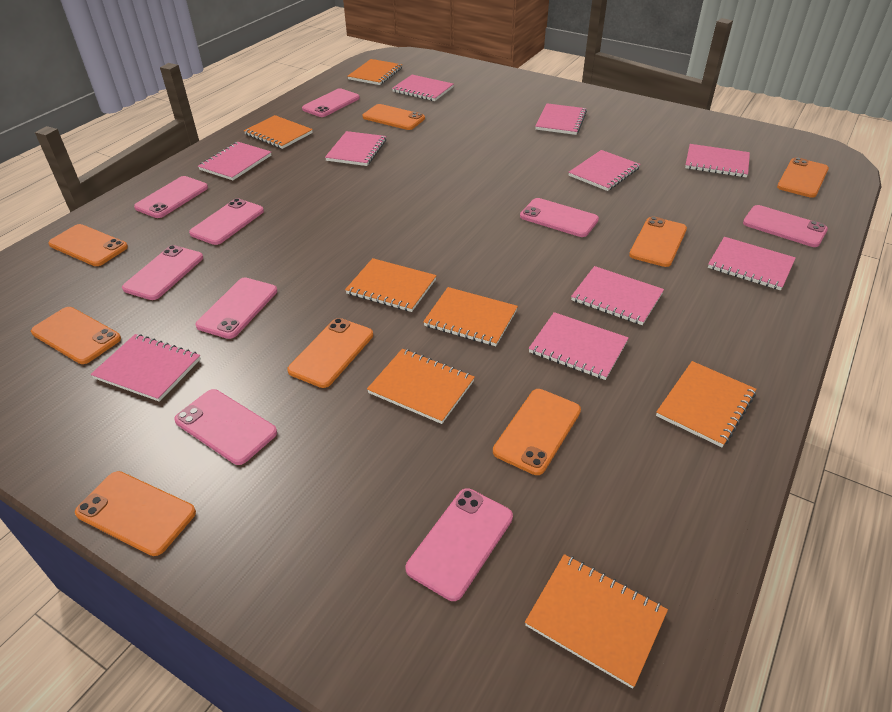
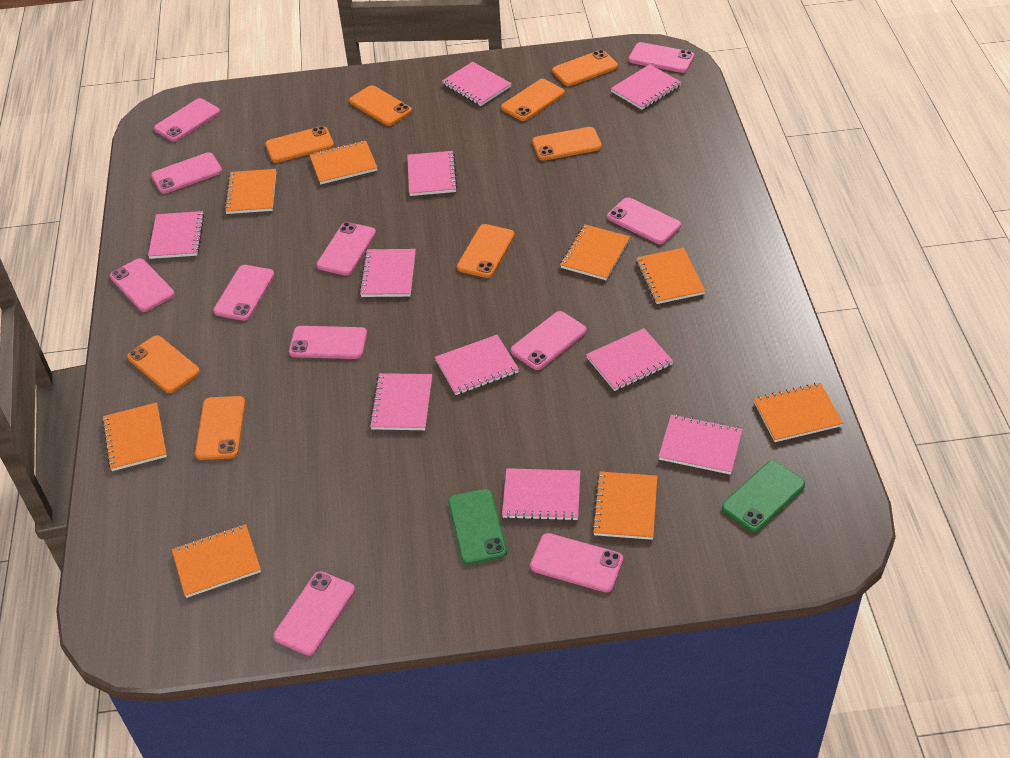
green phone: 0 -> 2
orange notebook: 7 -> 8
pink phone: 9 -> 11

